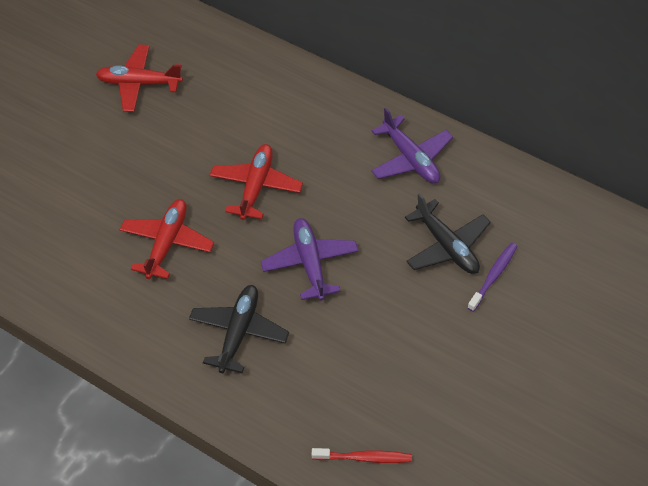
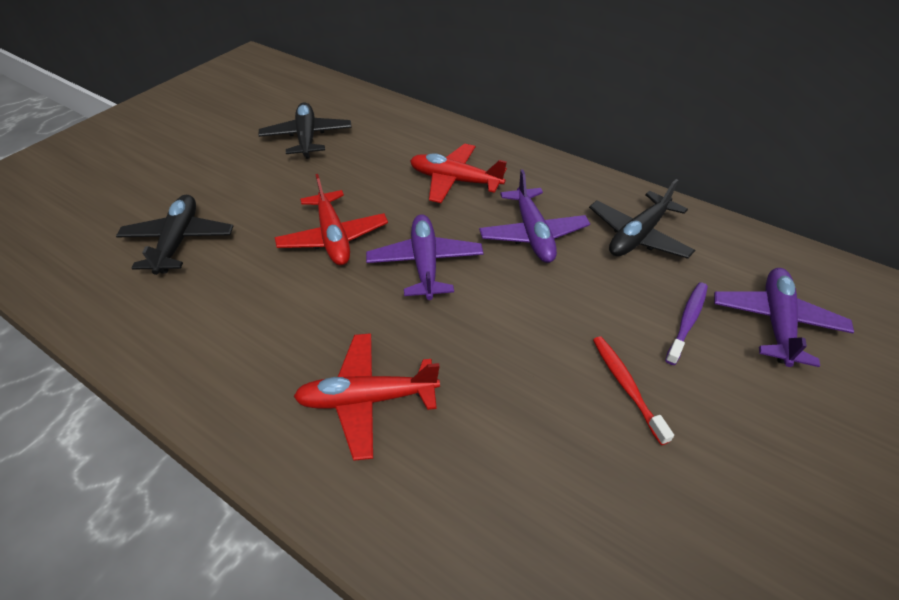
black plane: 2 -> 3
purple plane: 2 -> 3

